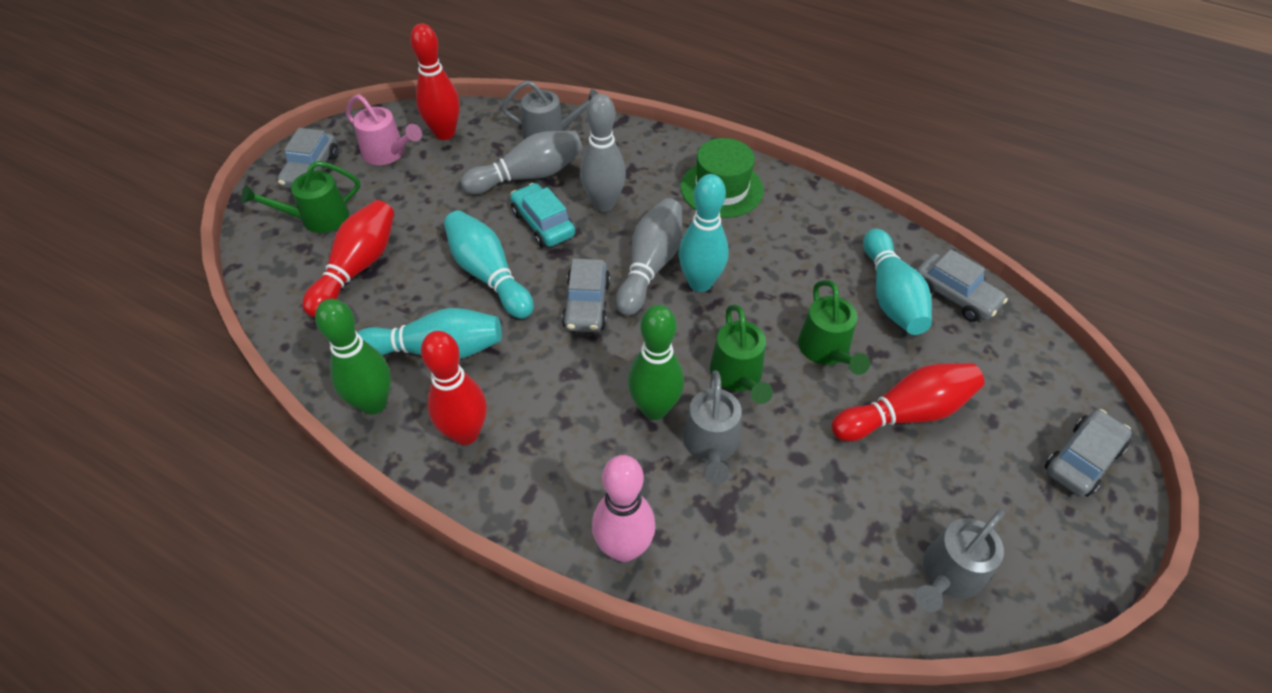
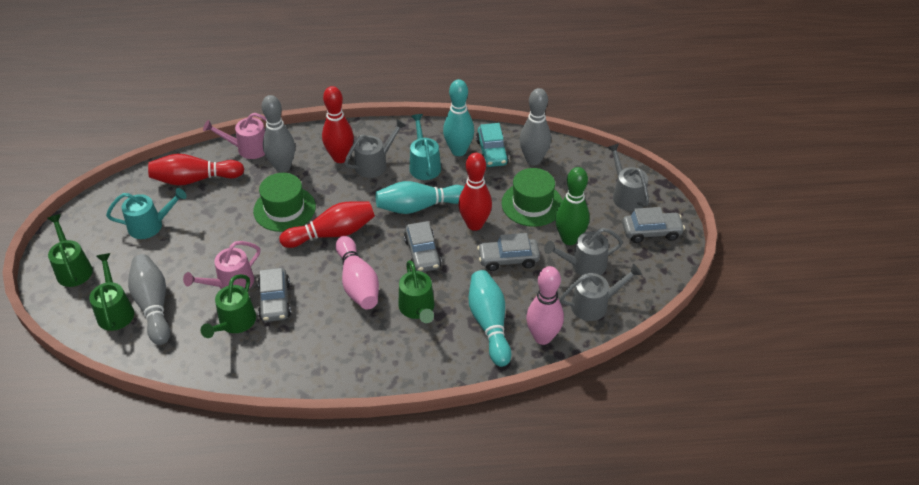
green bowling pin: 2 -> 1
green hat: 1 -> 2
green watering can: 3 -> 4
grey watering can: 3 -> 4
pink bowling pin: 1 -> 2
pink watering can: 1 -> 2
turquoise bowling pin: 4 -> 3
turquoise watering can: 0 -> 2

